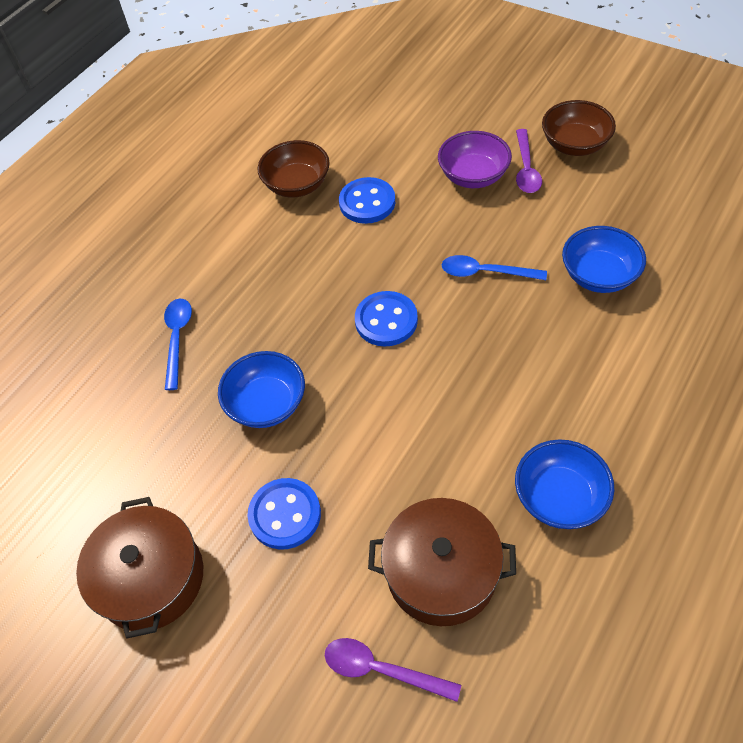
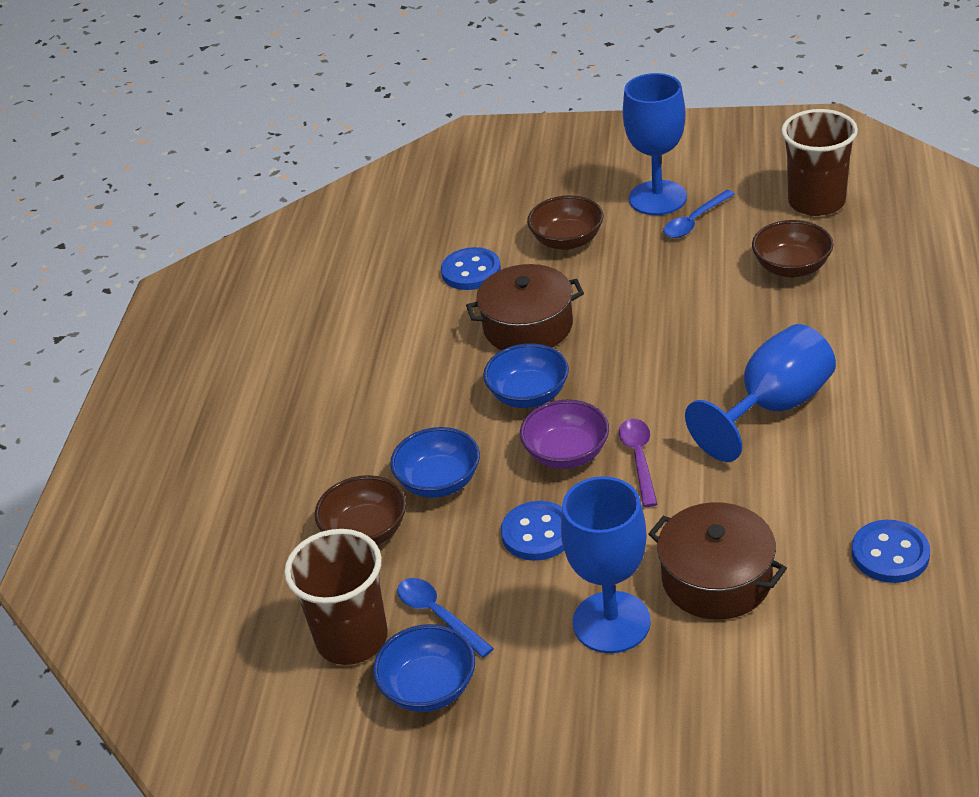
blue goblet: 0 -> 3
brown bowl: 2 -> 3
brown cup: 0 -> 2
purple spoon: 2 -> 1

